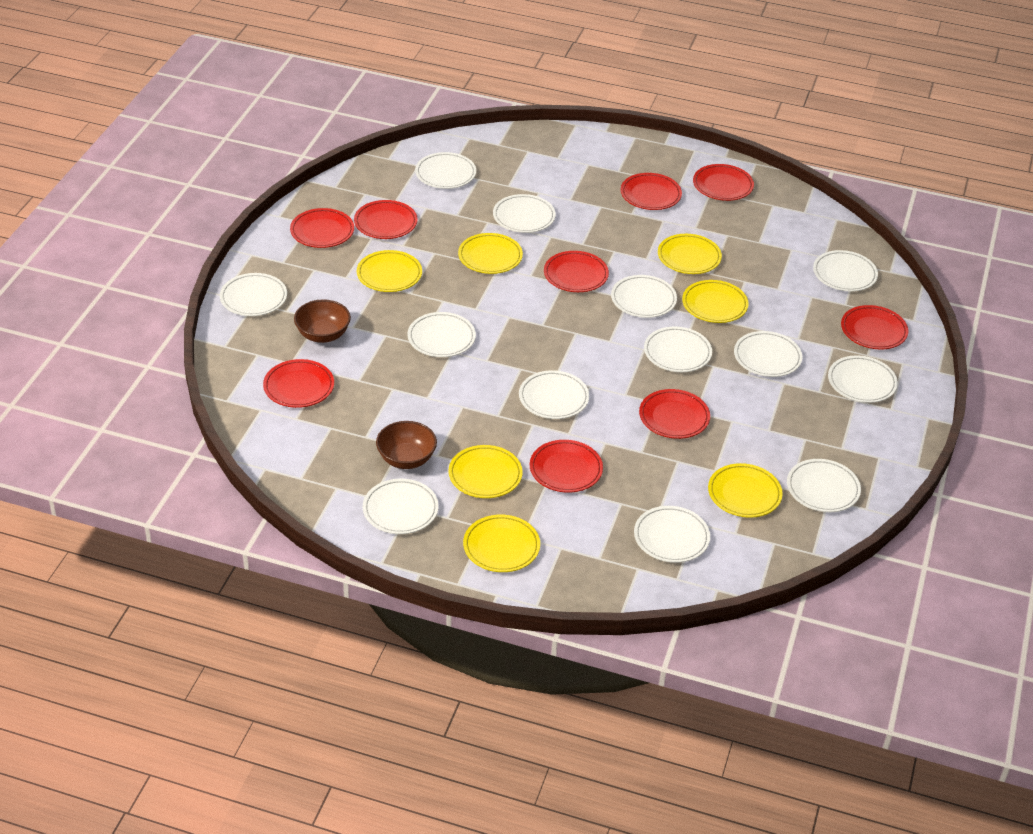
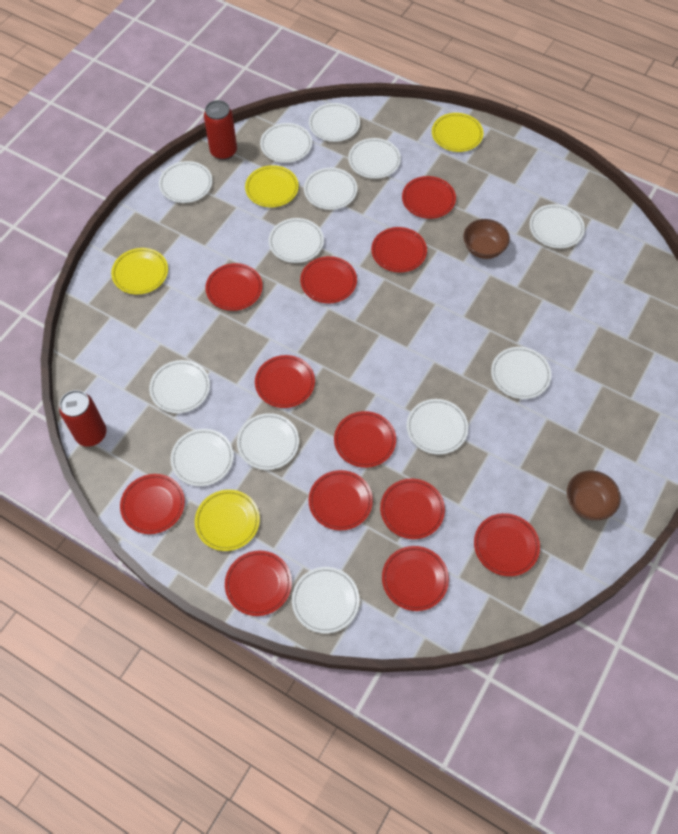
red can: 0 -> 2
red plate: 9 -> 12
yellow plate: 7 -> 4

